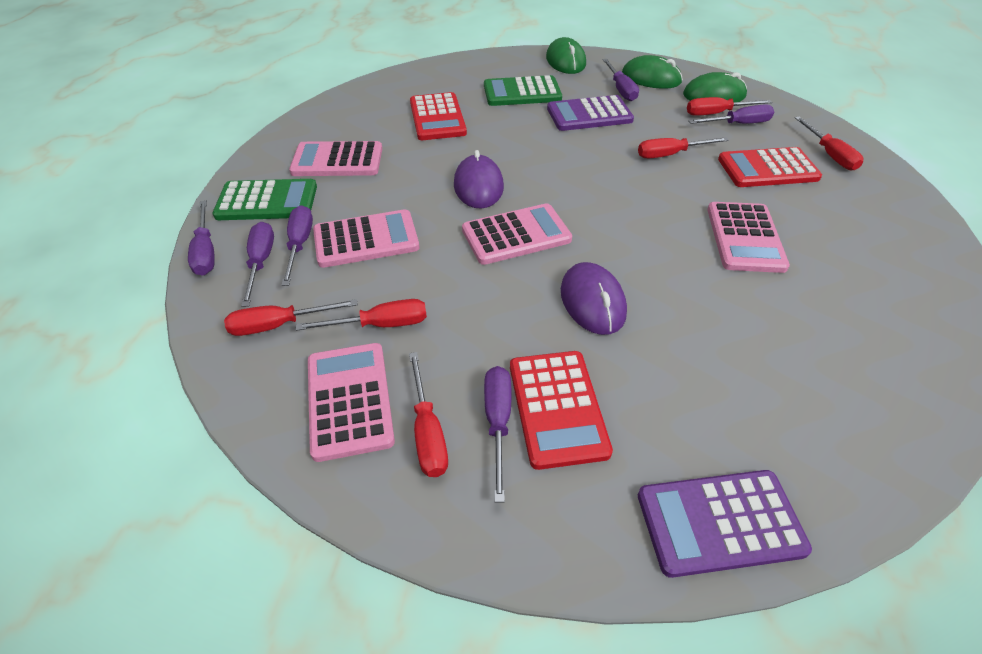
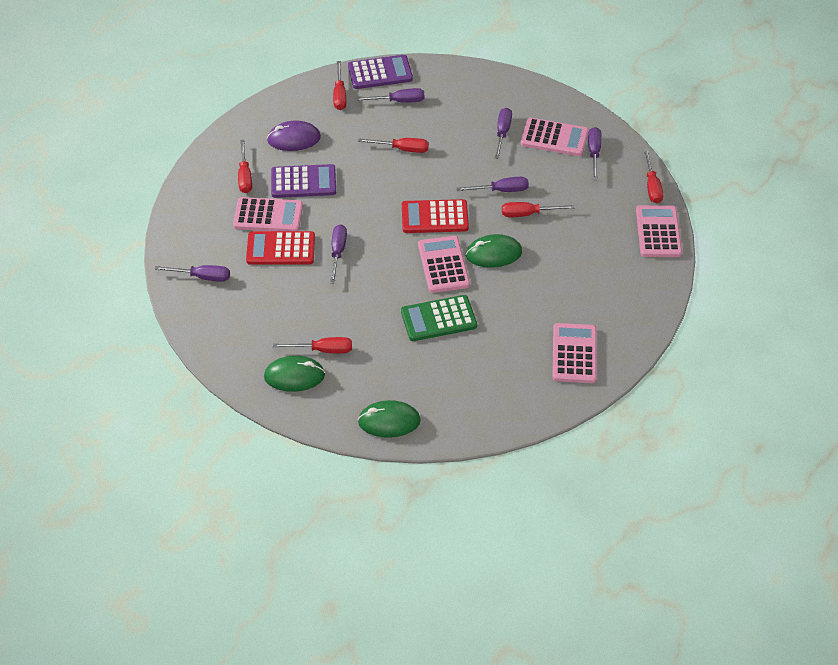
green calculator: 2 -> 1
purple mouse: 2 -> 1
red calculator: 3 -> 2

